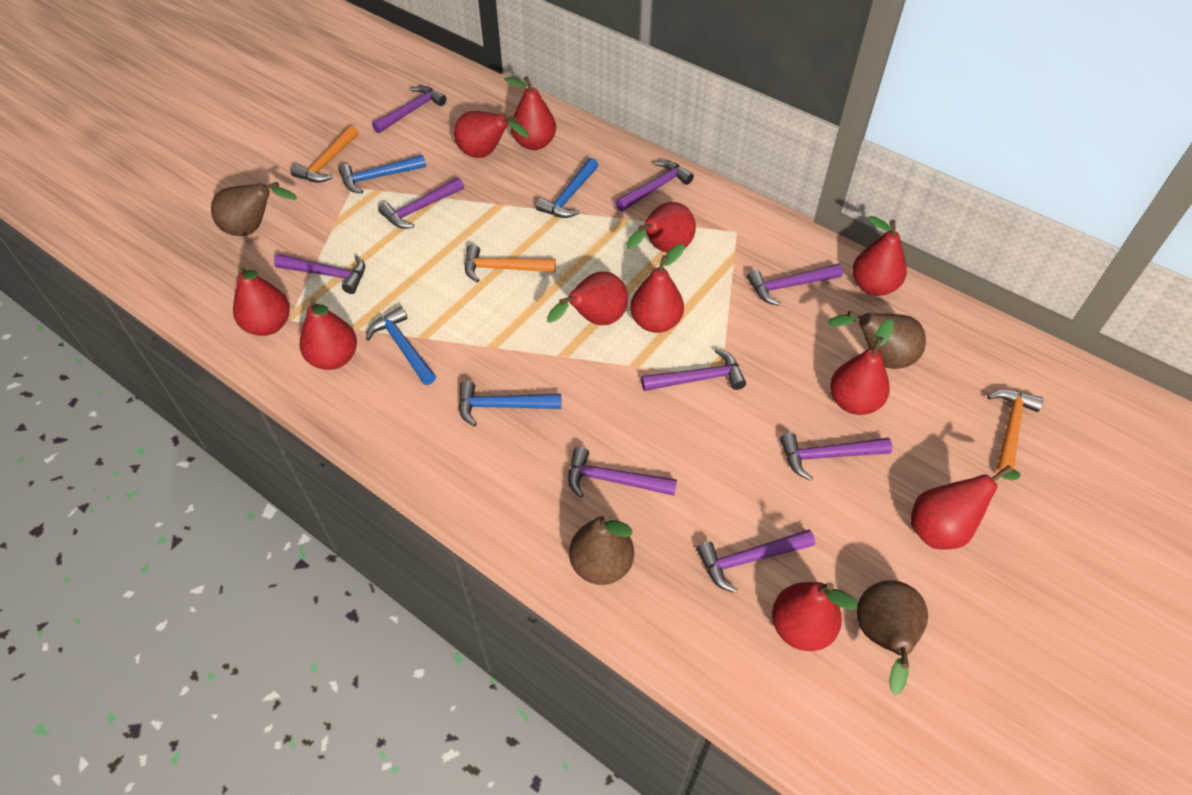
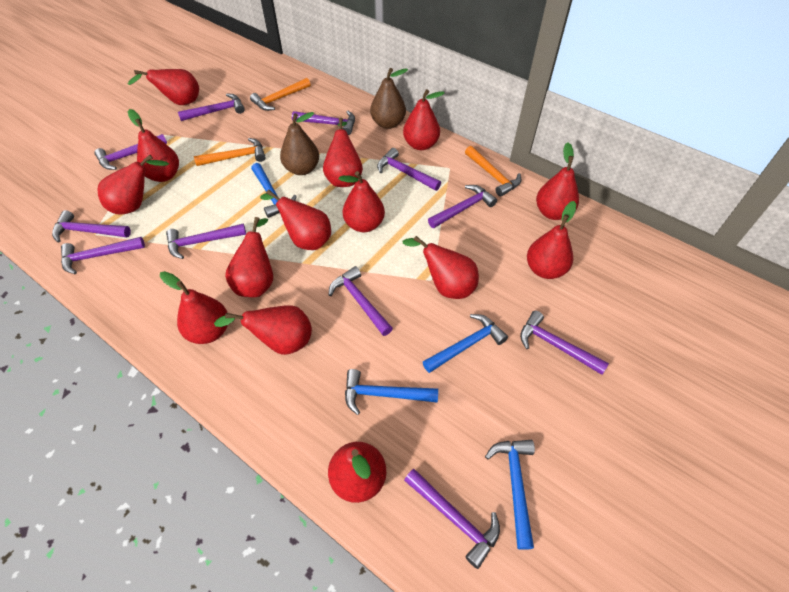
brown pear: 4 -> 2
purple hammer: 9 -> 11
red pear: 11 -> 14

